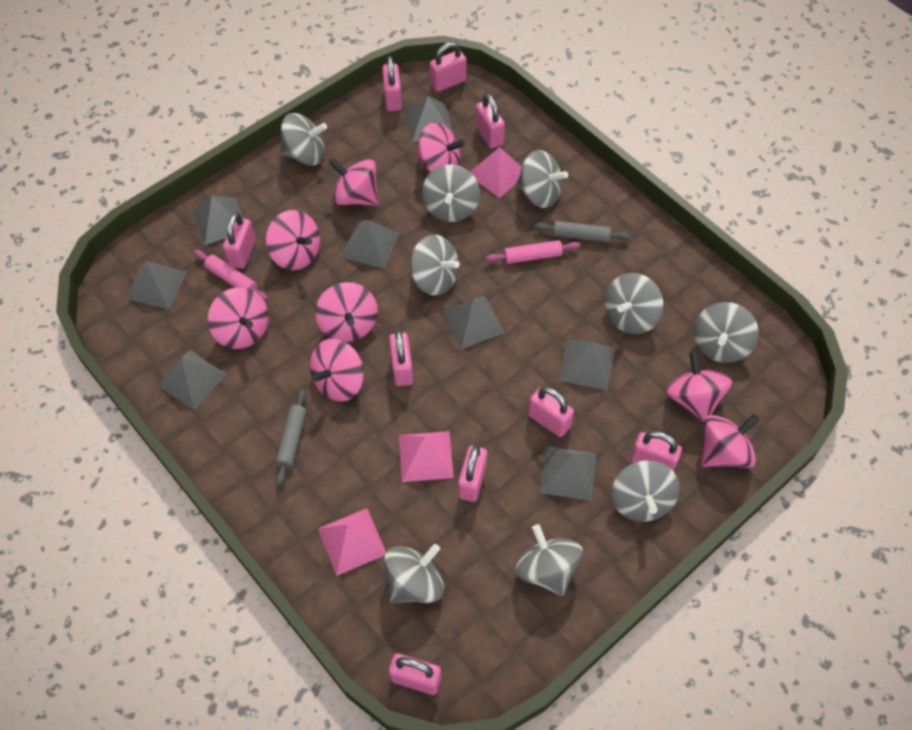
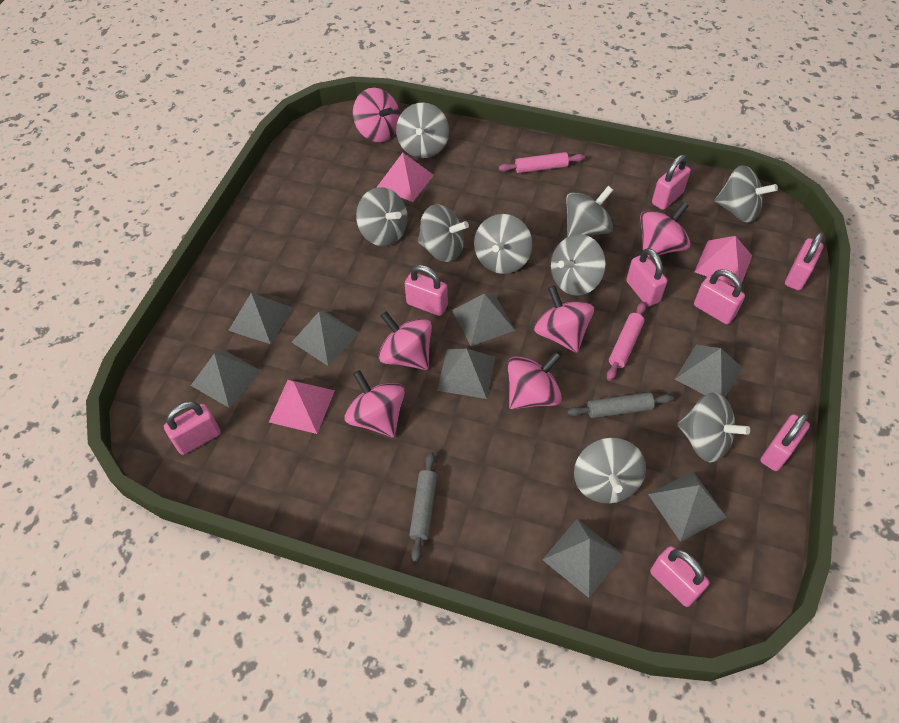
pink padlock: 9 -> 8
pink spinning top: 8 -> 6

